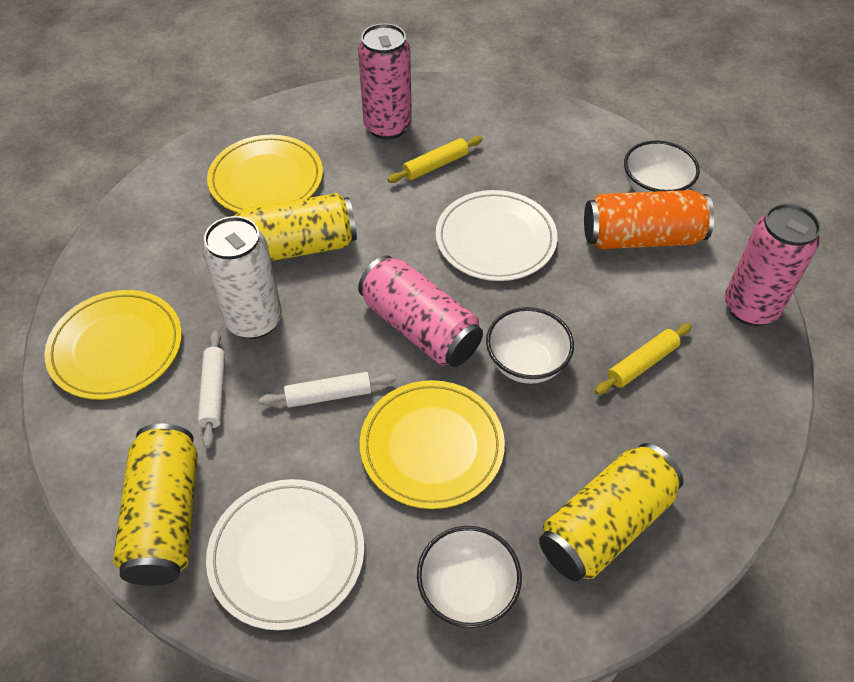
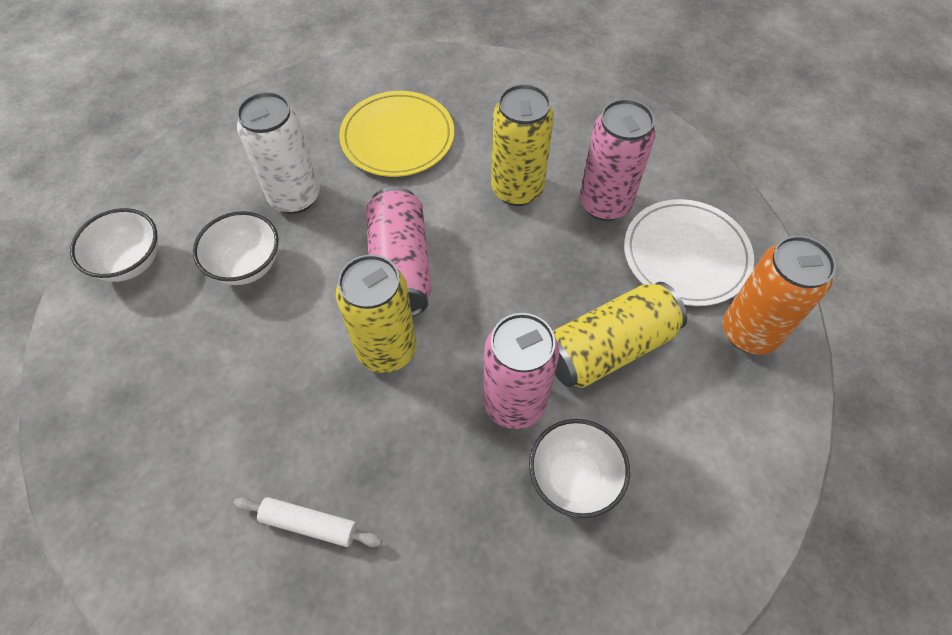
white plate: 2 -> 1
white rolling pin: 2 -> 1
yellow plate: 3 -> 1
yellow rolling pin: 2 -> 0

